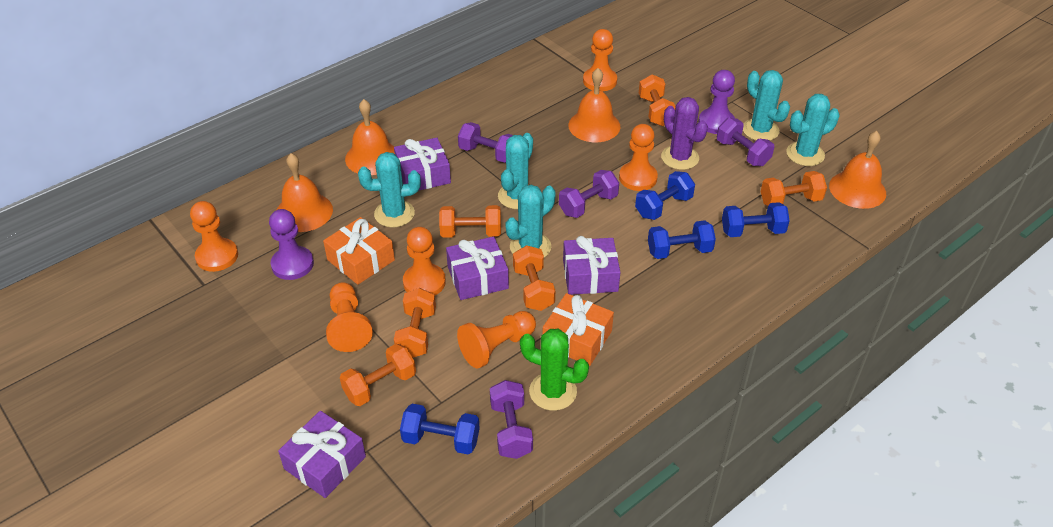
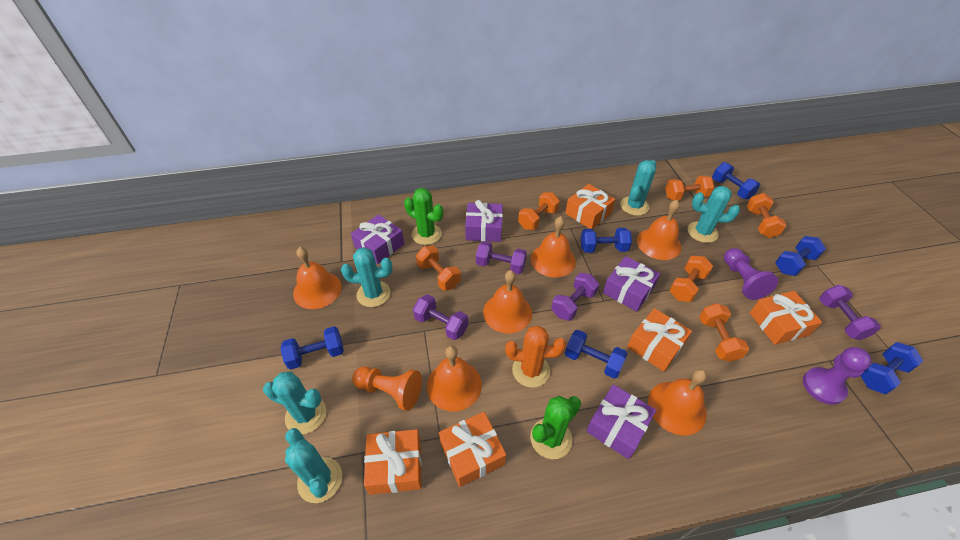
blue dumbbell: 4 -> 6
green cactus: 1 -> 2
orange bell: 4 -> 6
orange cactus: 0 -> 1
orange gift: 2 -> 5
orange pawn: 6 -> 1
purple cactus: 1 -> 0

